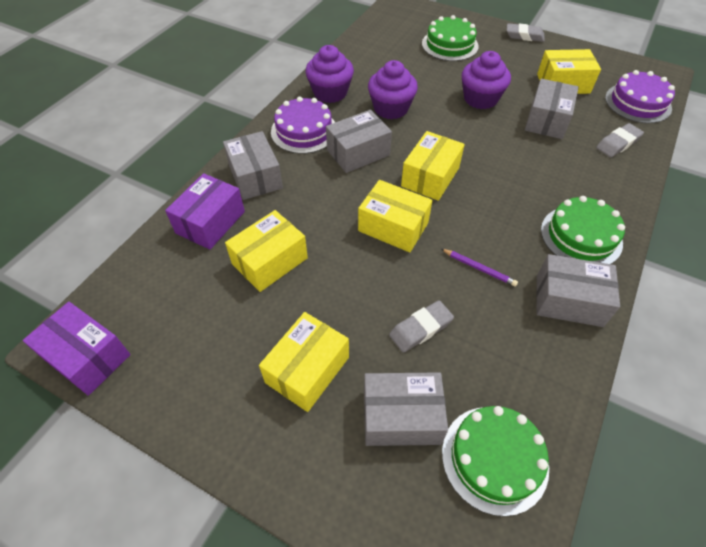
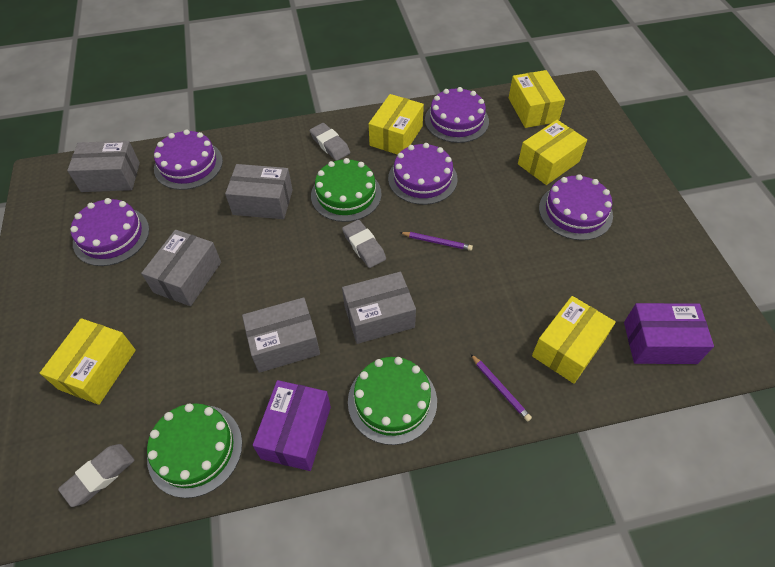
purple cake: 2 -> 5
purple cupcake: 3 -> 0
purple pencil: 1 -> 2

